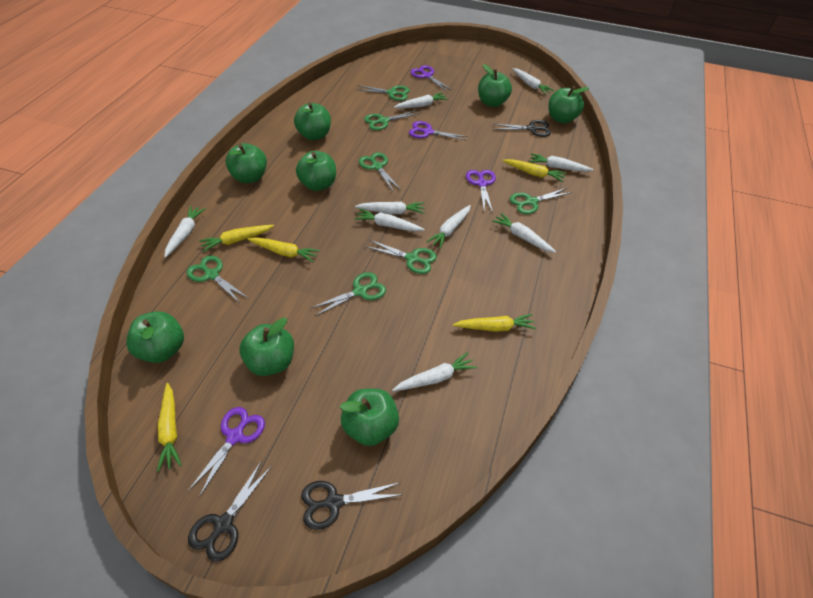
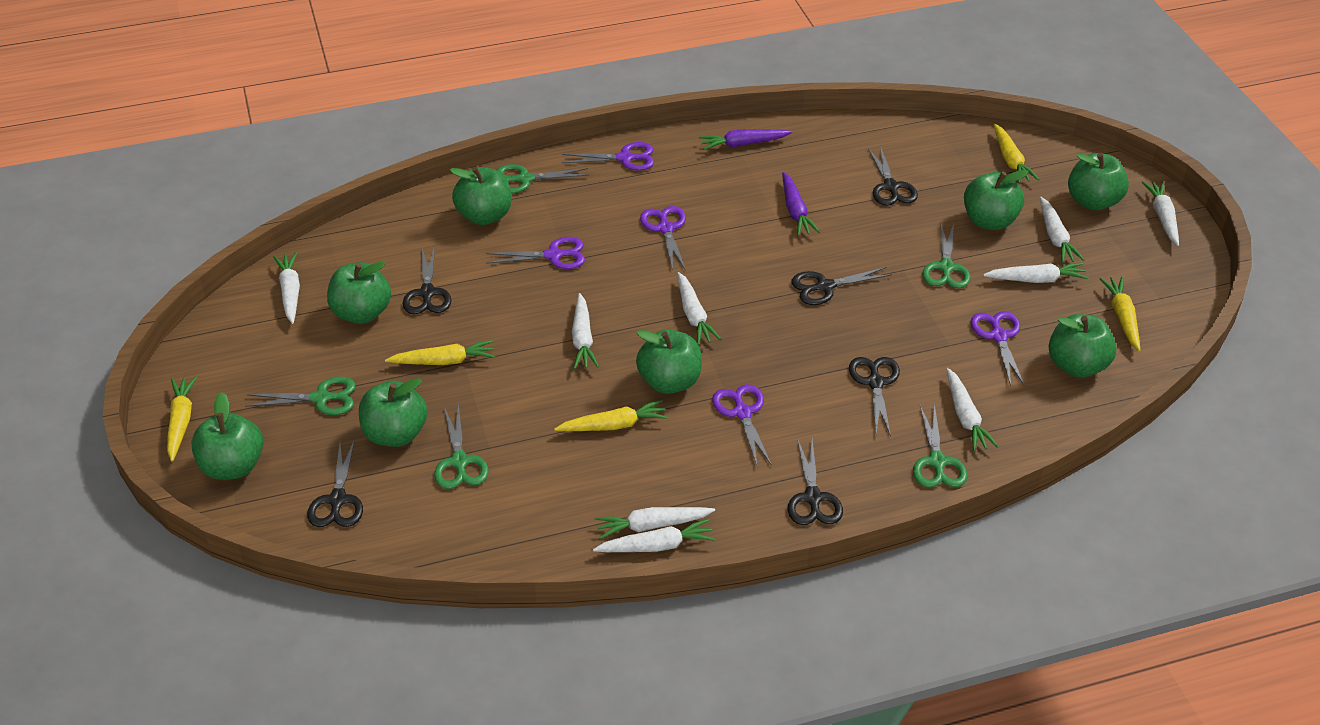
black scissors: 3 -> 6
green scissors: 7 -> 5
purple carrot: 0 -> 2
purple scissors: 4 -> 5

